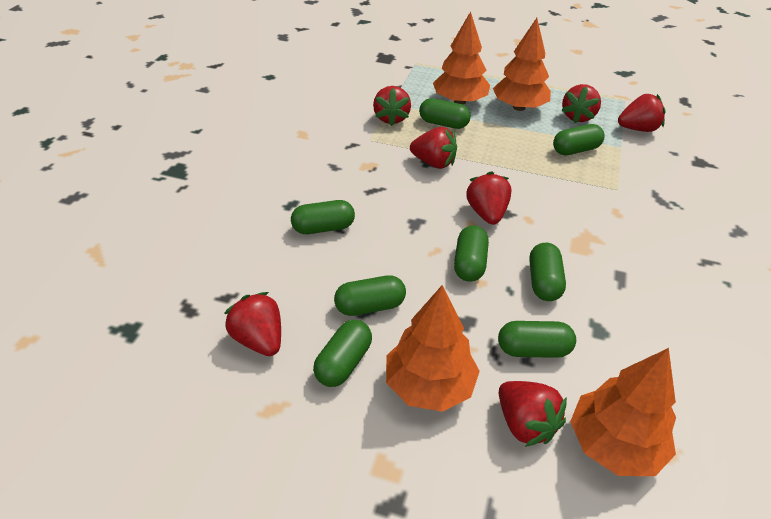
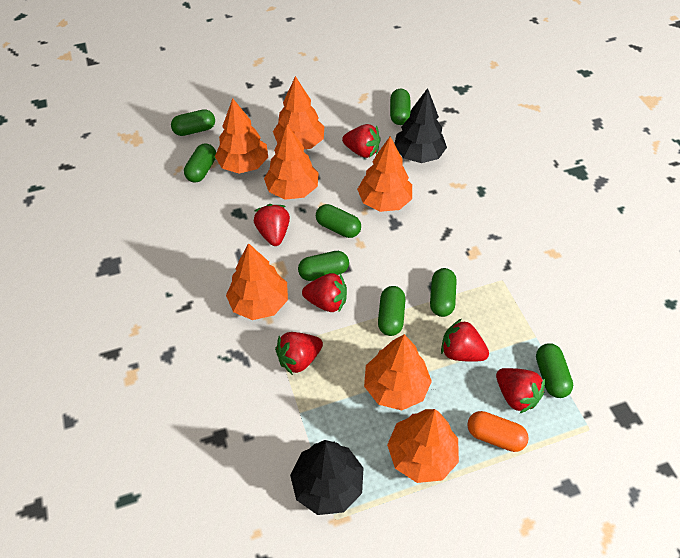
black tree: 0 -> 2
orange capsule: 0 -> 1
orange tree: 4 -> 7
red strawberry: 7 -> 6

